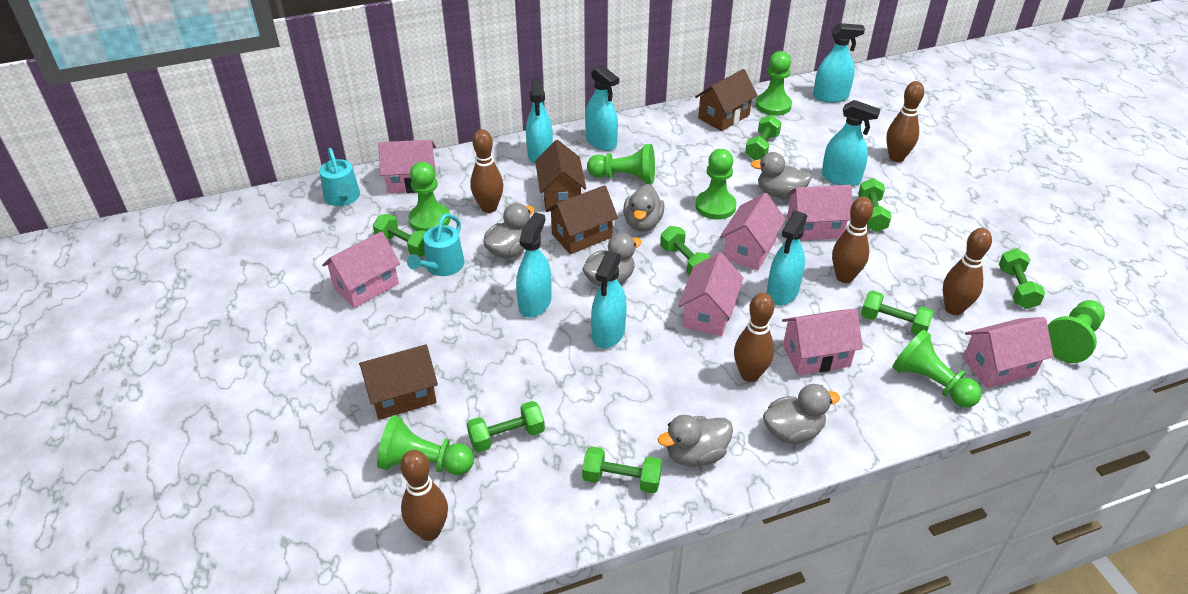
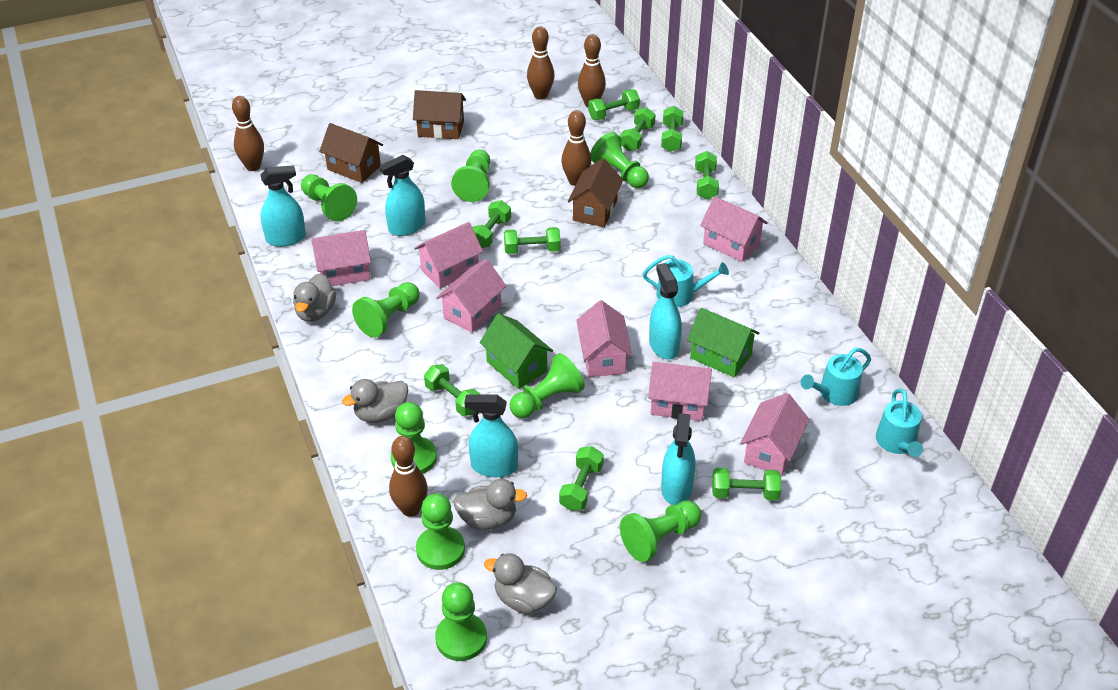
brown bowling pin: 6 -> 5
brown house: 4 -> 3
green dumbbell: 8 -> 9
green house: 0 -> 2
green pawn: 7 -> 9
grey duck: 6 -> 4
turquoise spray bottle: 7 -> 5
turquoise watering can: 2 -> 3

